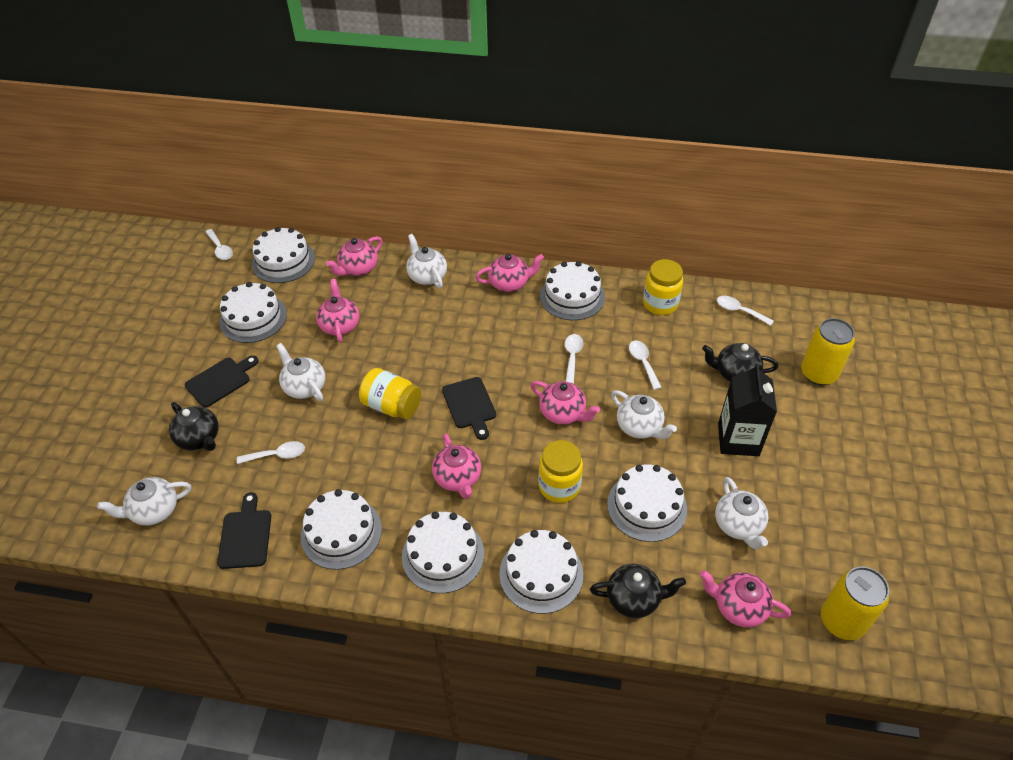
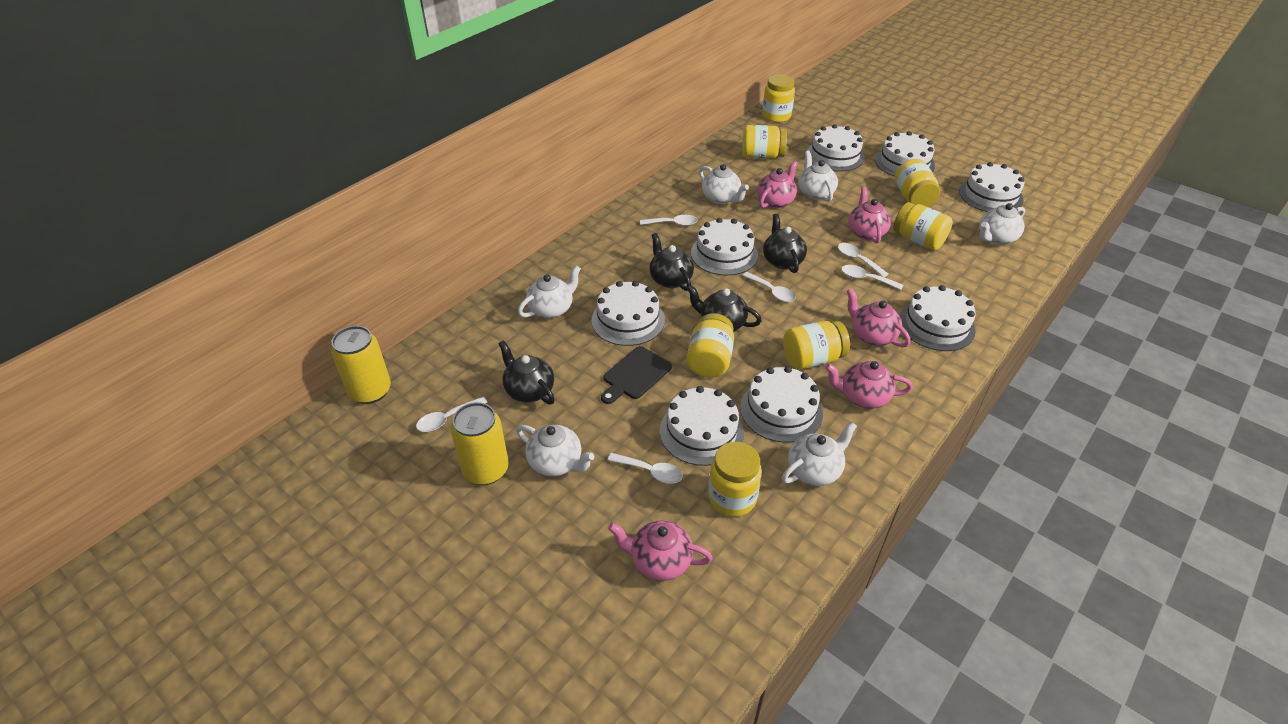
black carton: 1 -> 0
black cutting board: 3 -> 1
black teapot: 3 -> 4
pink teapot: 6 -> 5
white cake: 7 -> 8
white spoon: 5 -> 6
white teapot: 5 -> 6
yellow jar: 3 -> 7

